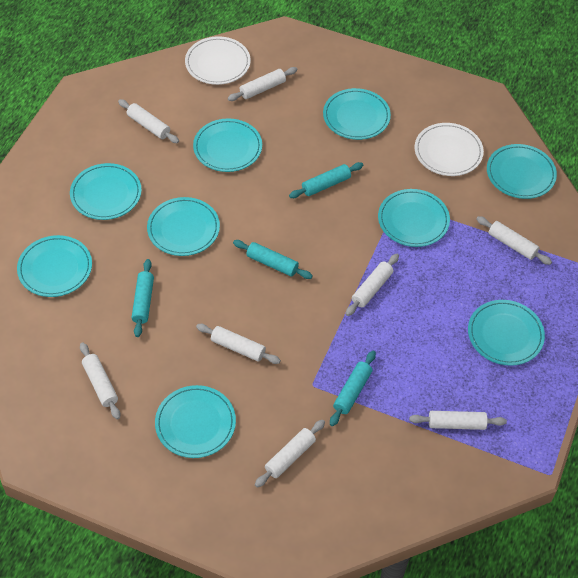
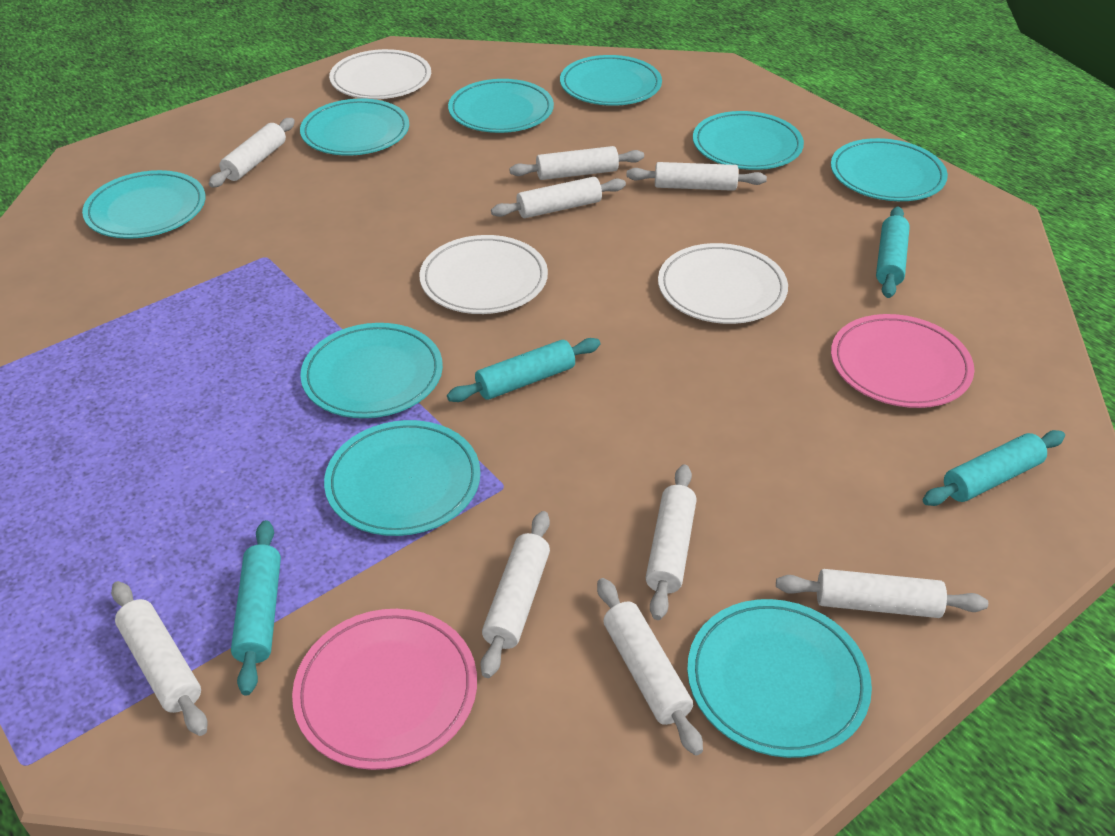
pink plate: 0 -> 2
white plate: 2 -> 3
white rolling pin: 8 -> 9

